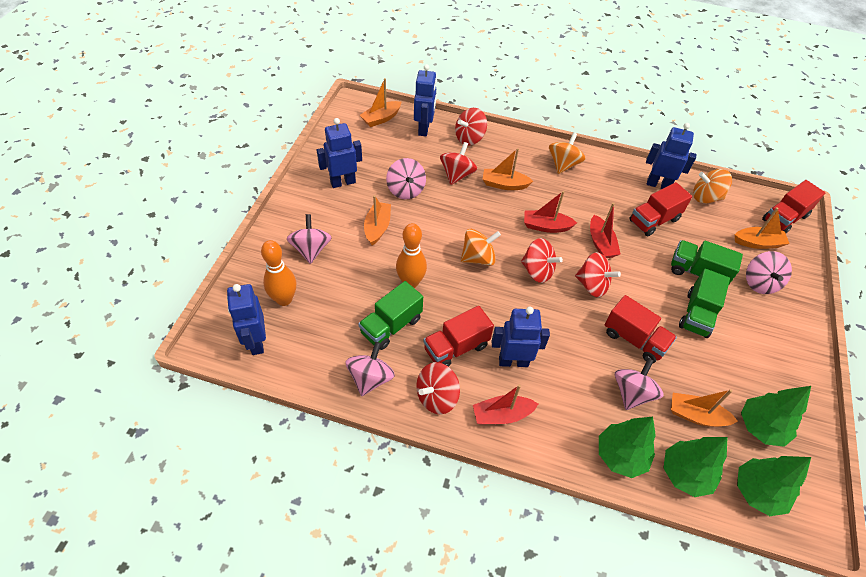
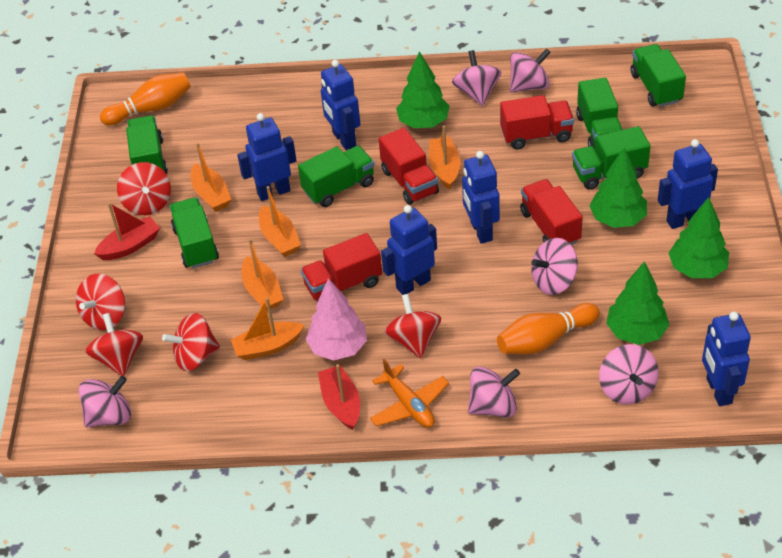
blue robot: 5 -> 6
green truck: 3 -> 6
orange plane: 0 -> 1
orange spinning top: 3 -> 0
pink spinning top: 5 -> 6
pink tree: 0 -> 1
red boat: 3 -> 2

